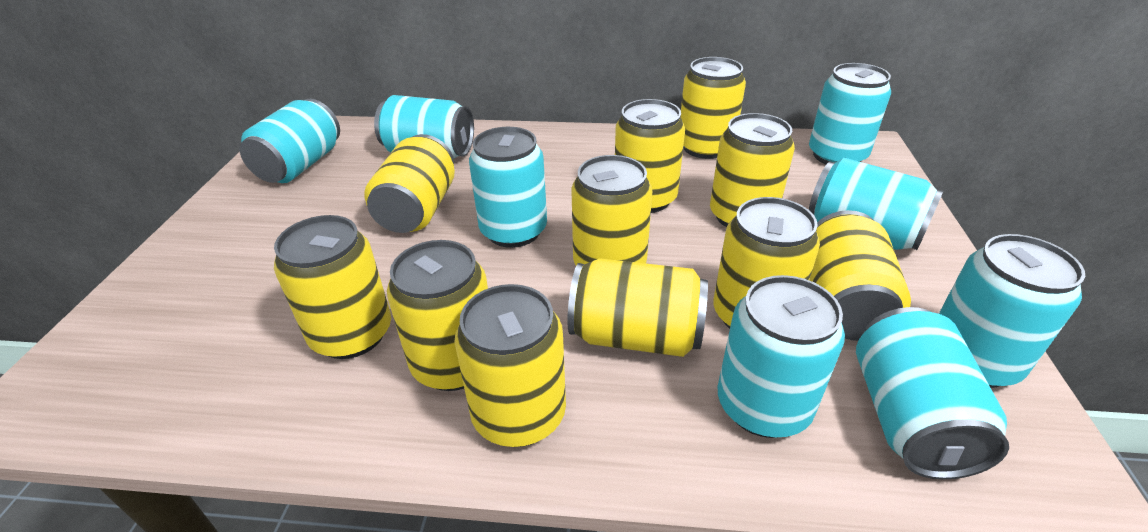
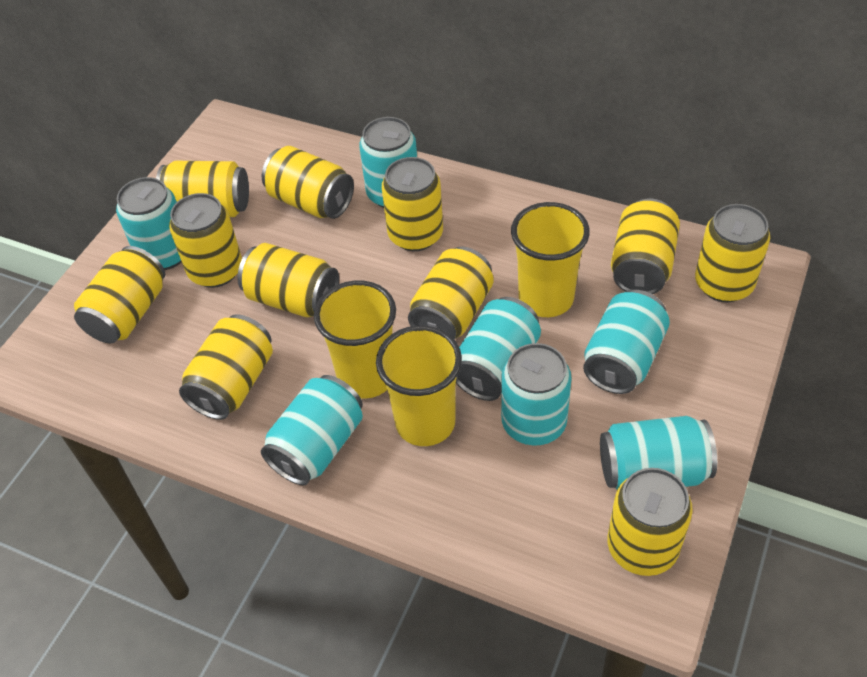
turquoise can: 8 -> 7
yellow cup: 0 -> 3

